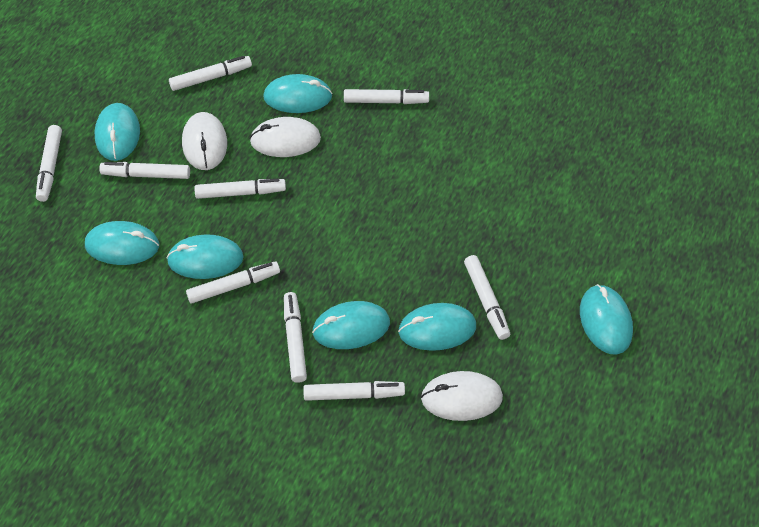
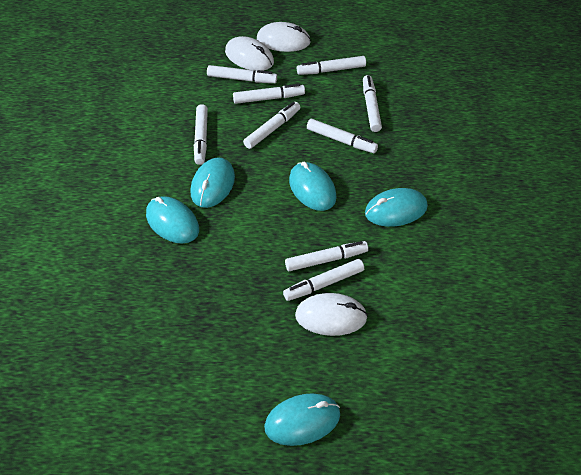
turquoise mouse: 7 -> 5

